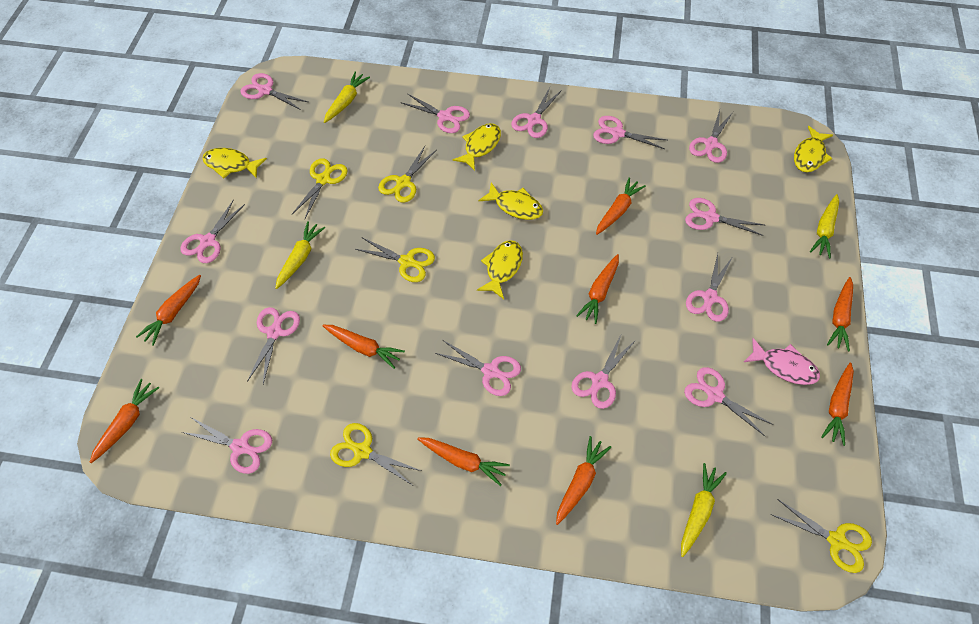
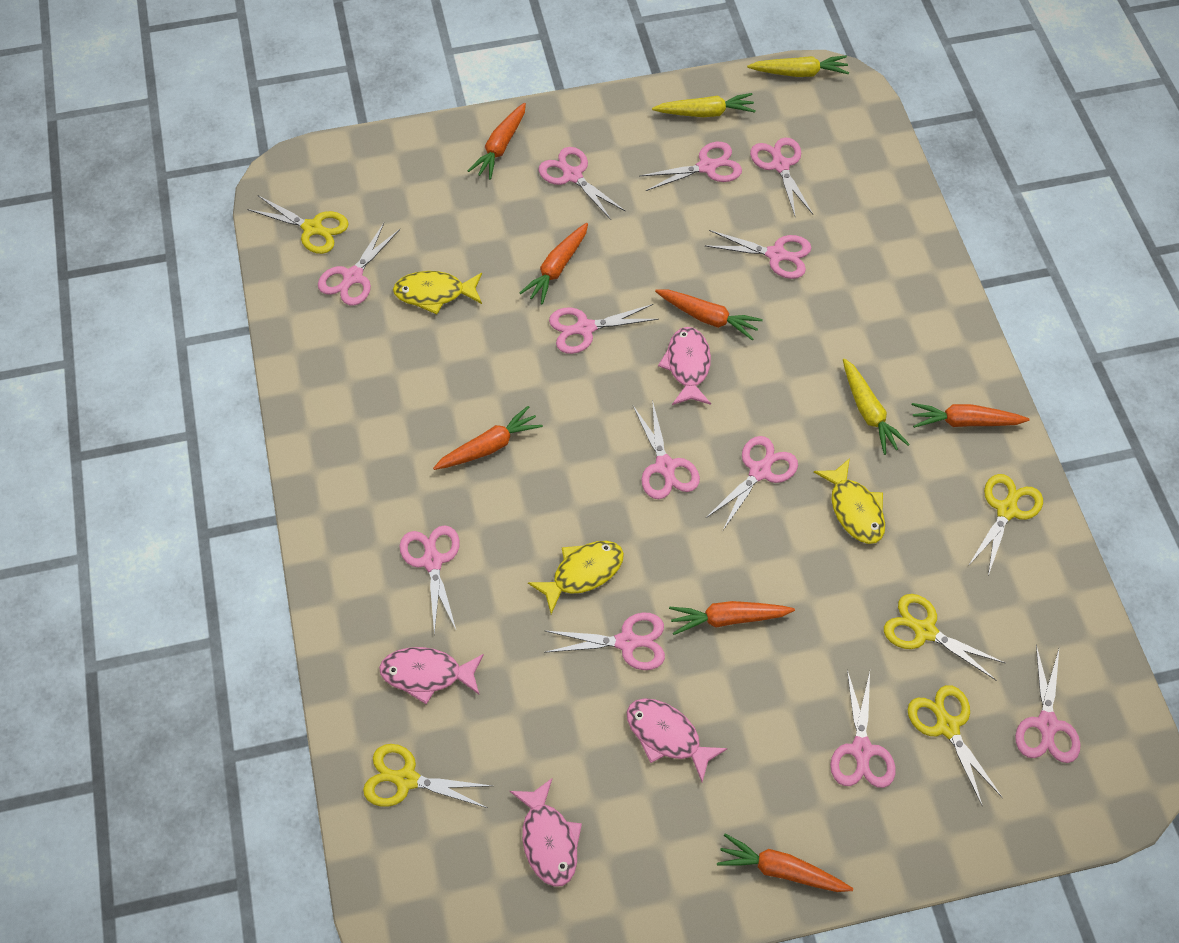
orange carrot: 9 -> 7
pink fish: 1 -> 4
pink scissors: 13 -> 12
yellow carrot: 4 -> 3
yellow fish: 5 -> 3

